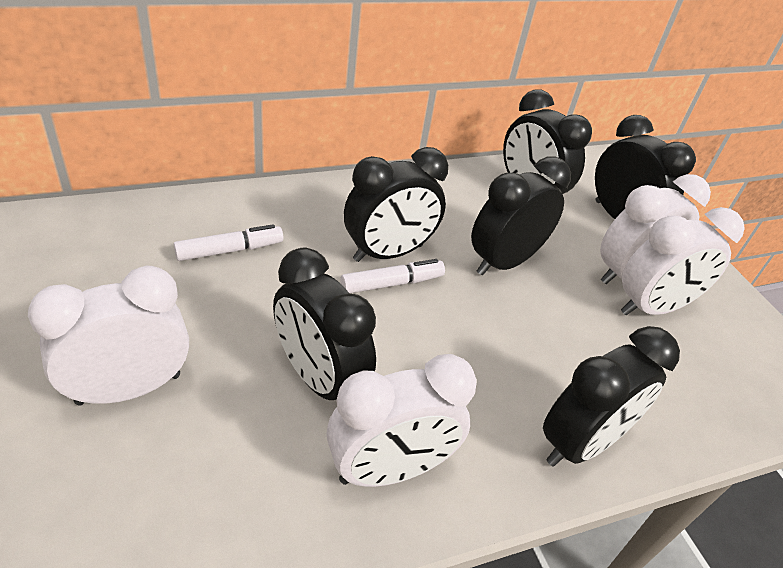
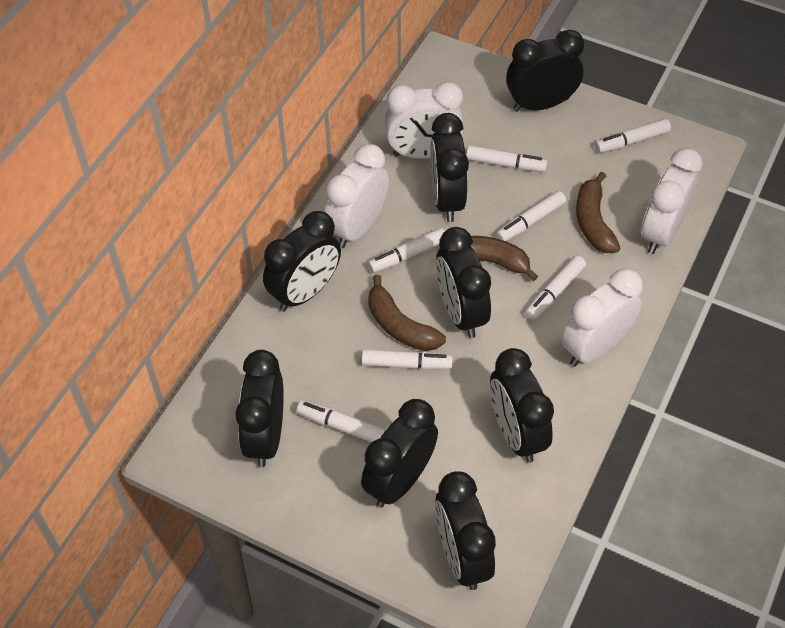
black clock: 6 -> 8
brown banana: 0 -> 3
white marker: 2 -> 7

